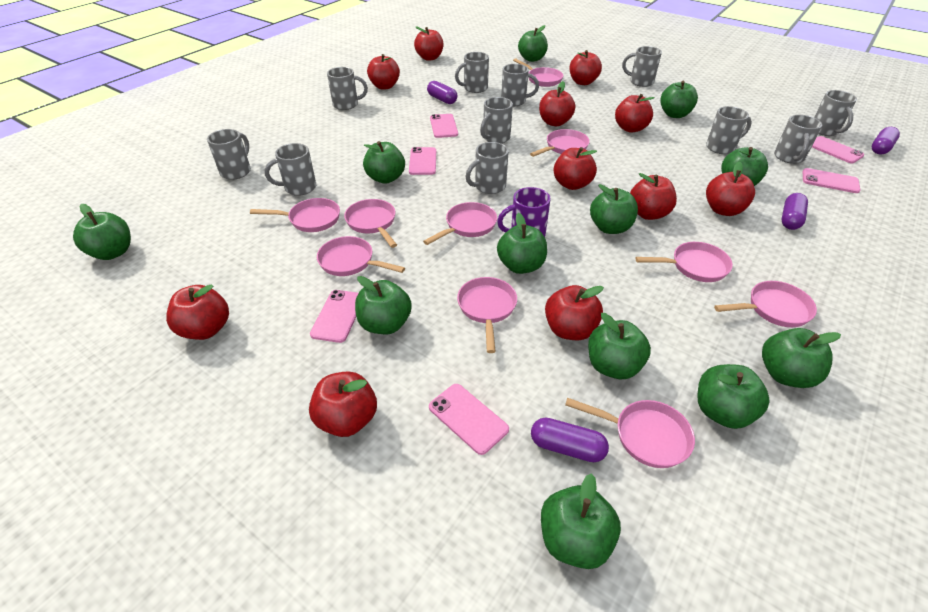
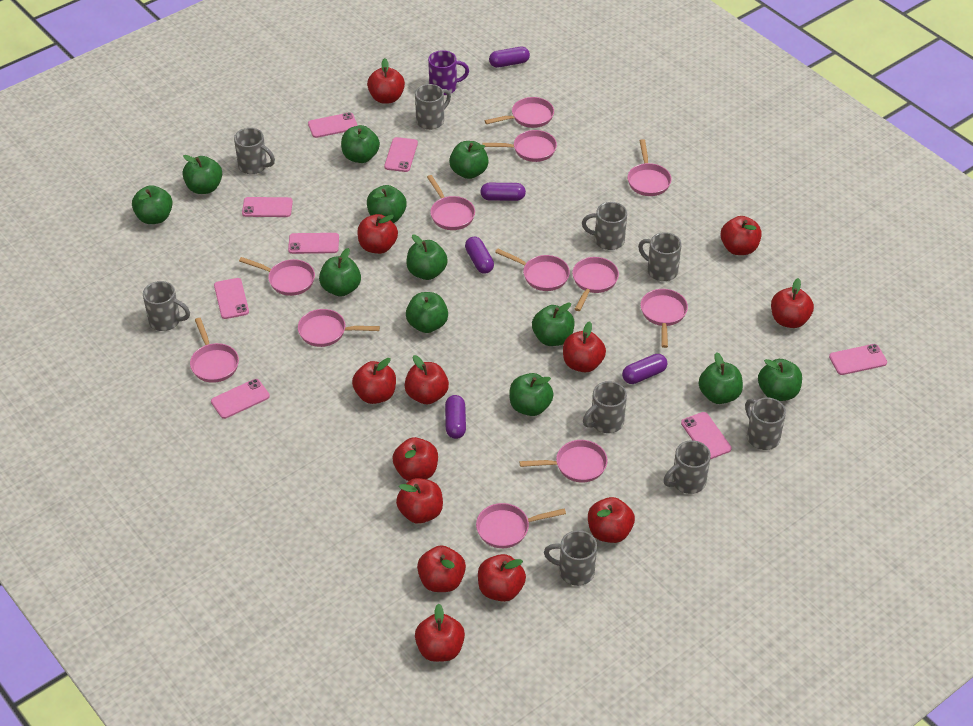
grey mug: 11 -> 9
pink pan: 10 -> 12
pink phone: 6 -> 8
purple capsule: 4 -> 5
red apple: 11 -> 13

